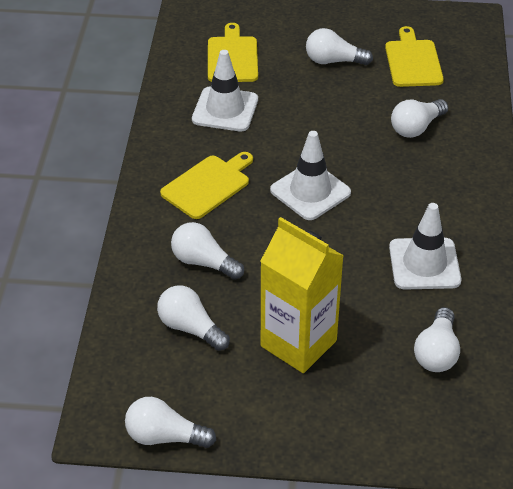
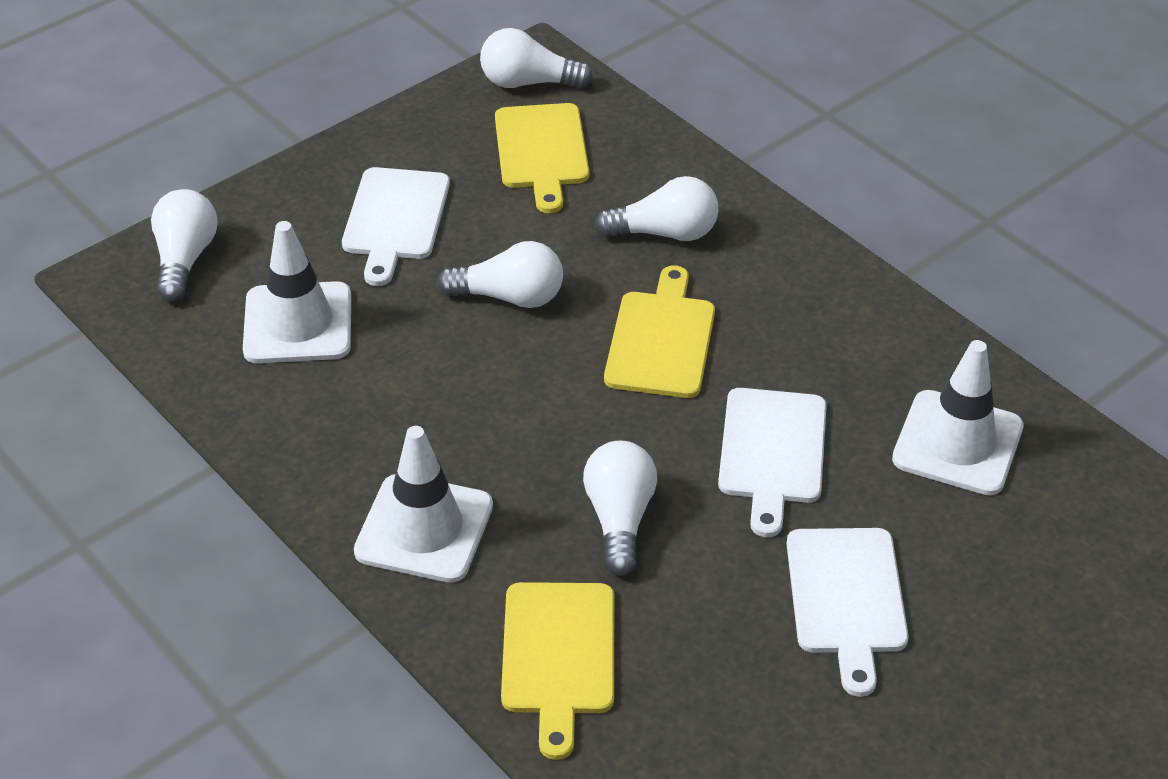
white cutting board: 0 -> 3
white light bulb: 6 -> 5
yellow carton: 1 -> 0

